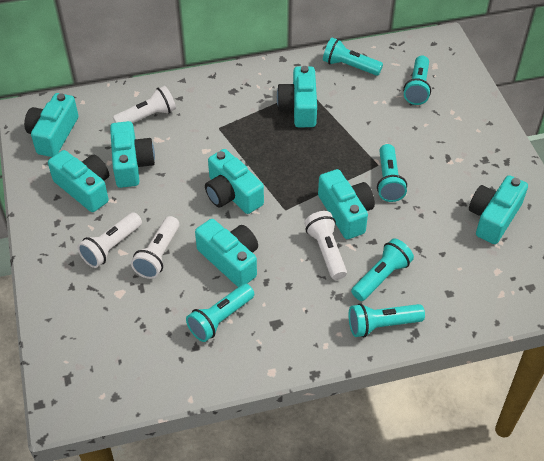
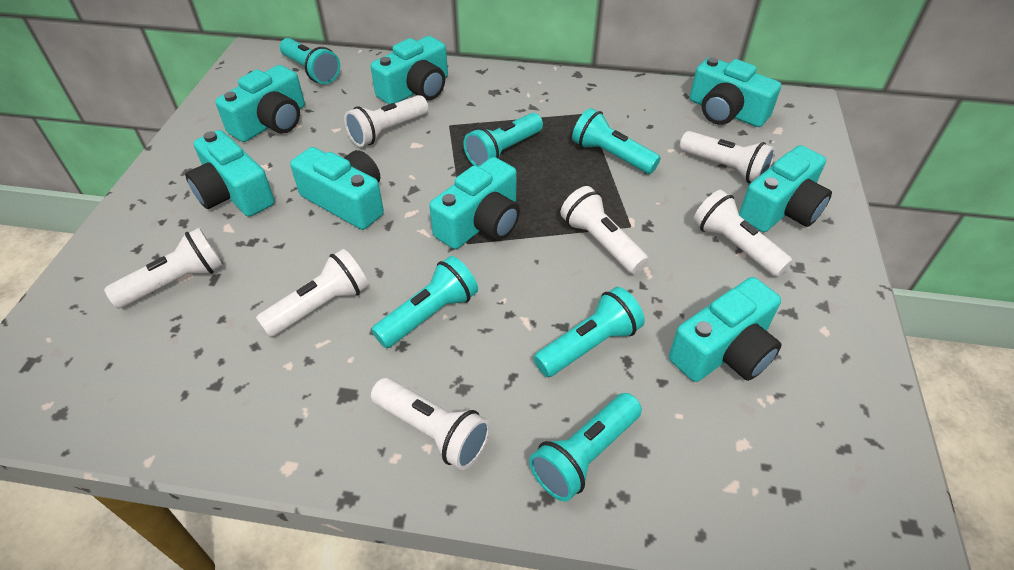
white flashlight: 4 -> 7

